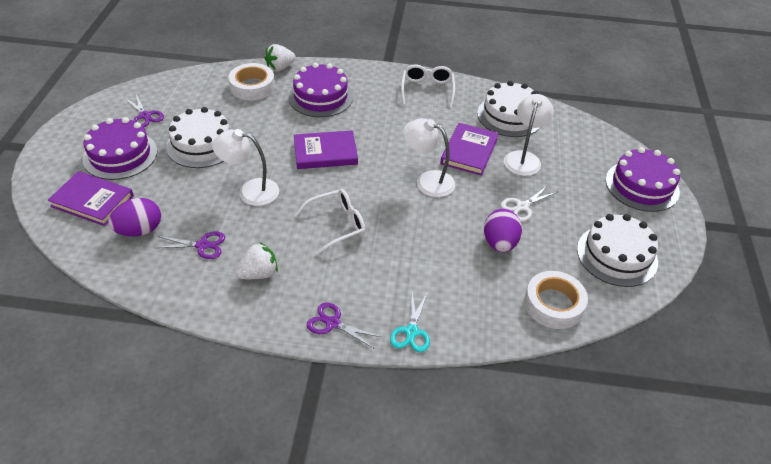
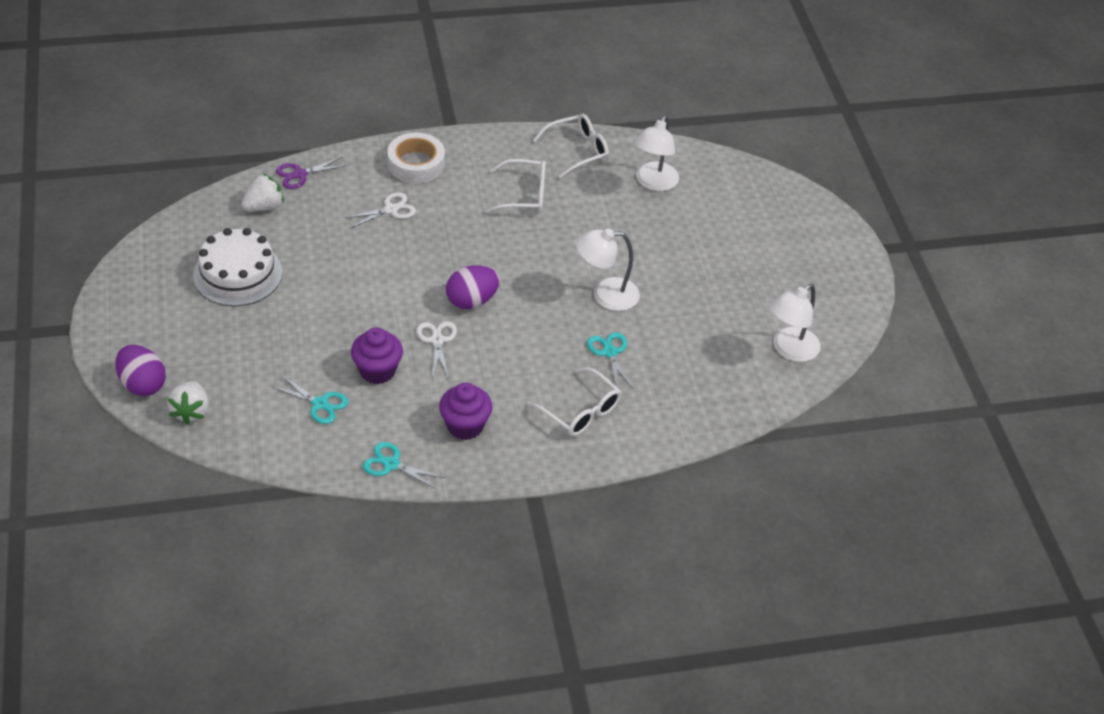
purple book: 3 -> 0
purple cake: 3 -> 0
purple cupcake: 0 -> 2
purple scissors: 3 -> 1
turquoise scissors: 1 -> 3
white cake: 3 -> 1
white glasses: 2 -> 3
white scissors: 1 -> 2
white tape: 2 -> 1

